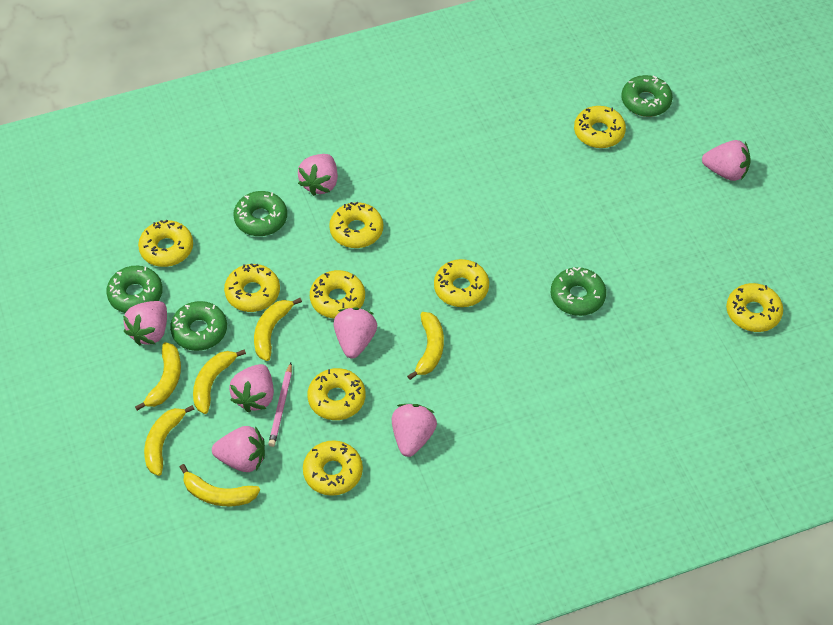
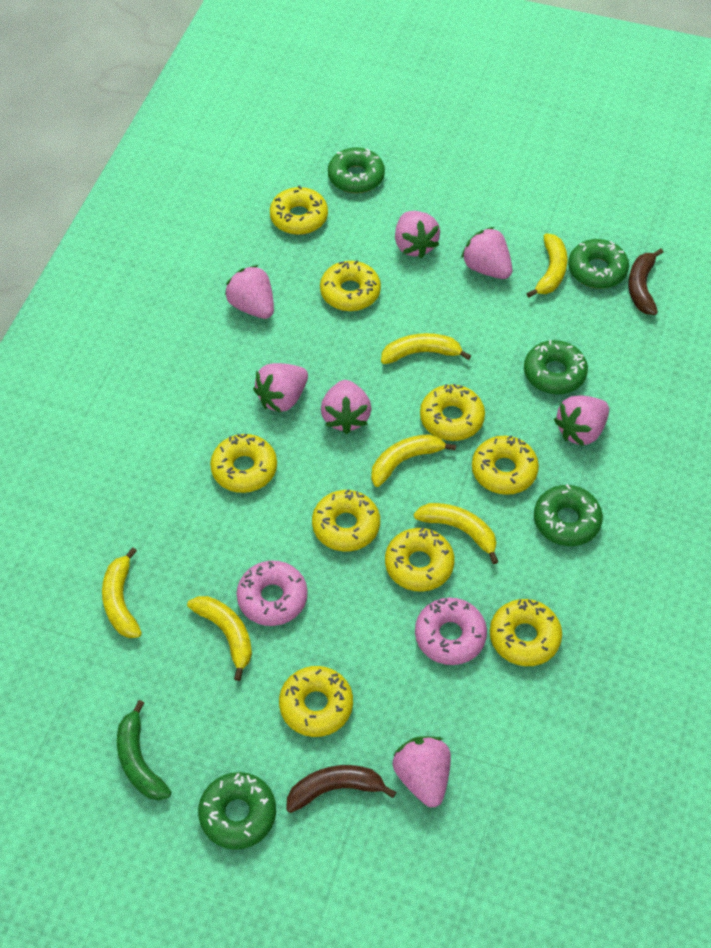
brown banana: 0 -> 2
green banana: 0 -> 1
pink donut: 0 -> 2
pink pencil: 1 -> 0

